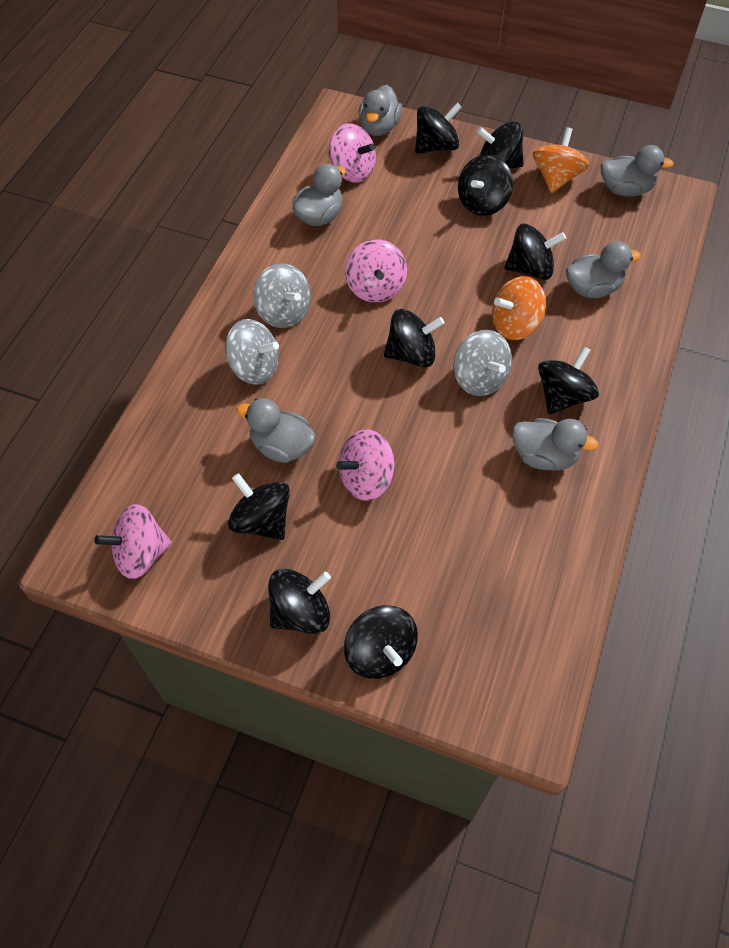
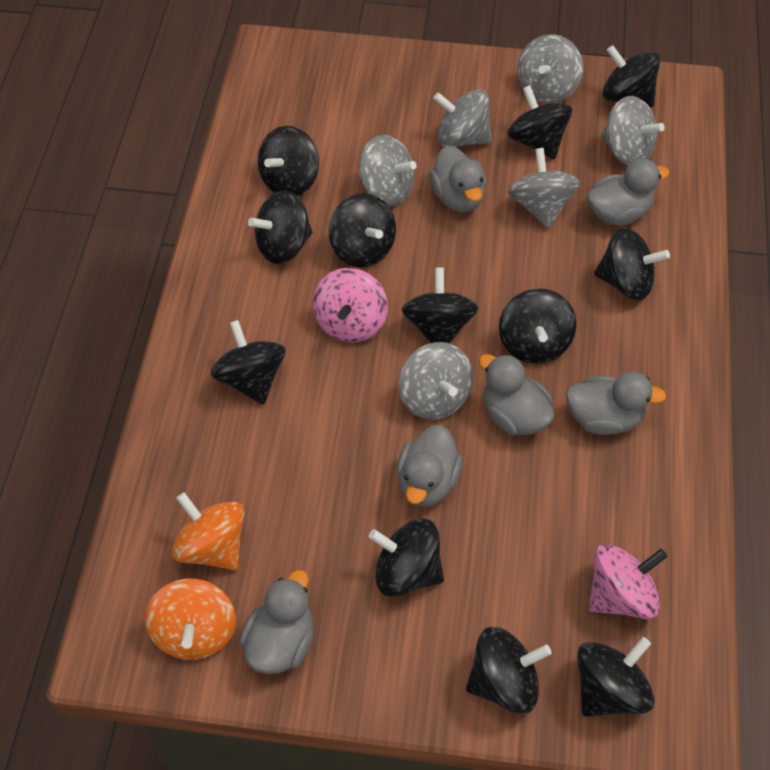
black spinning top: 9 -> 12
grey spinning top: 3 -> 6
pink spinning top: 4 -> 2

